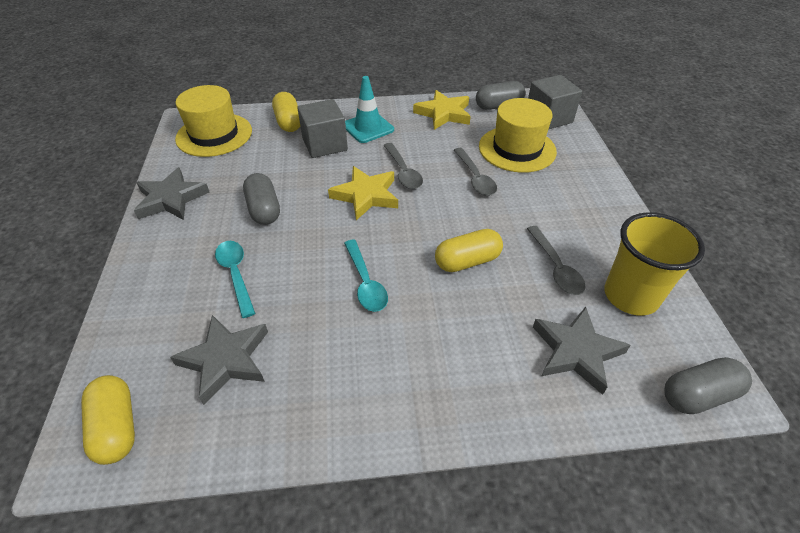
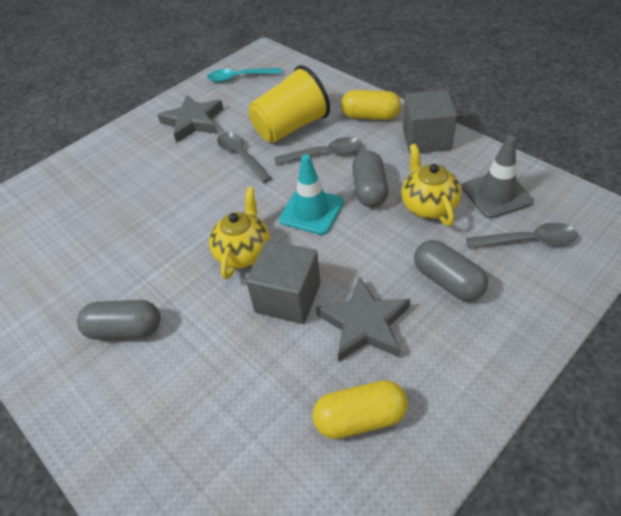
grey star: 3 -> 2
grey traffic cone: 0 -> 1
turquoise spoon: 2 -> 1
yellow capsule: 3 -> 2
yellow hat: 2 -> 0
yellow star: 2 -> 0
yellow teapot: 0 -> 2

